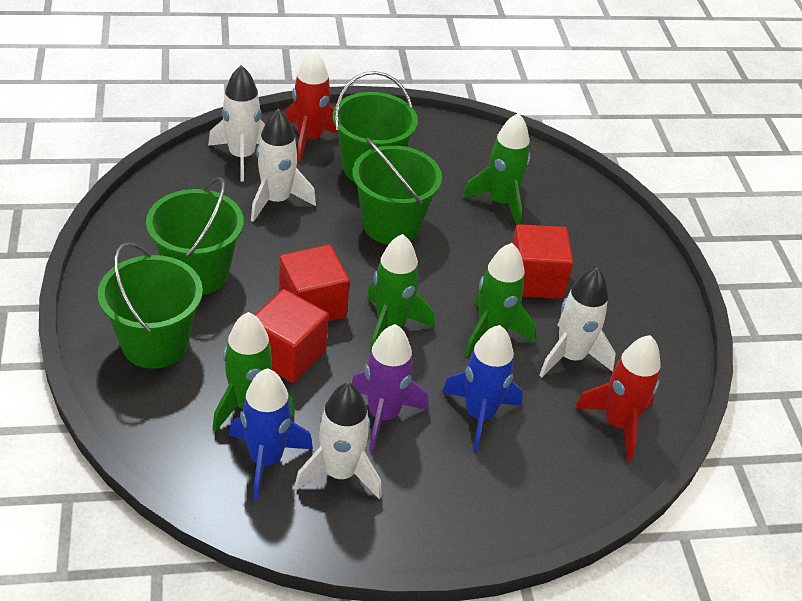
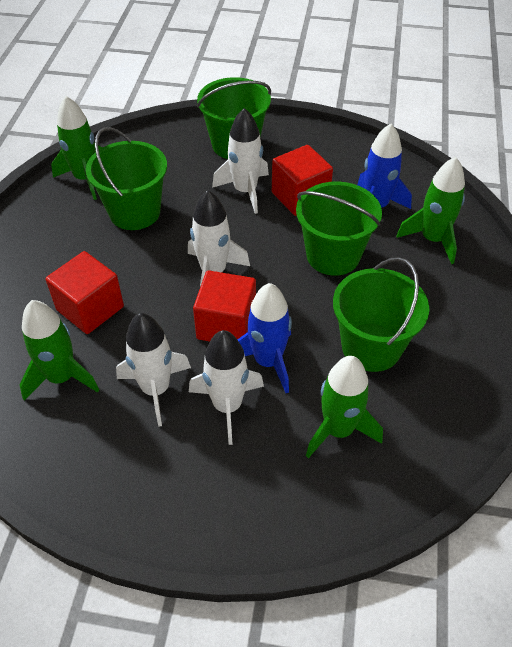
purple rocket: 1 -> 0
red rocket: 2 -> 0

